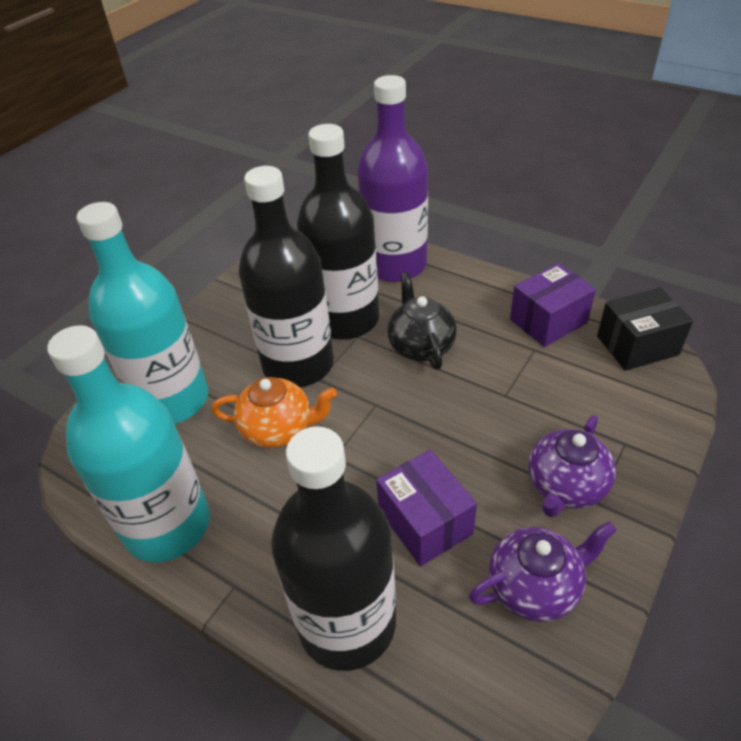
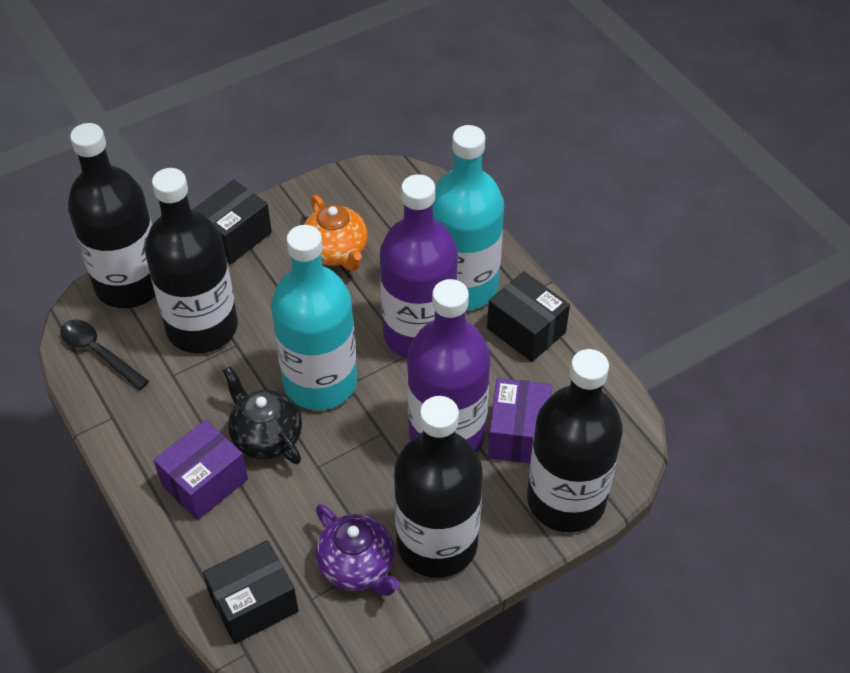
black bottle: 3 -> 4
black box: 1 -> 3
black spoon: 0 -> 1
purple bottle: 1 -> 2
purple teapot: 2 -> 1

